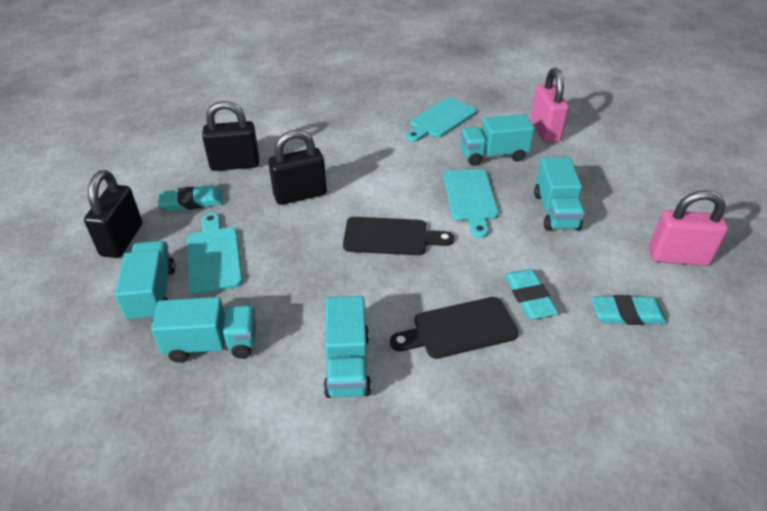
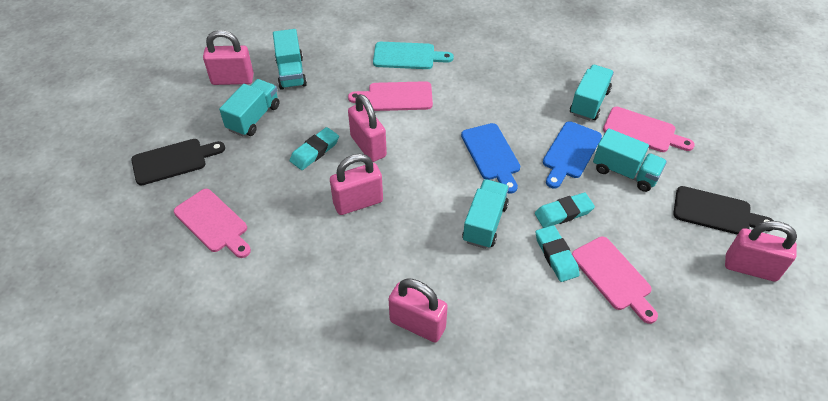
black padlock: 3 -> 0
blue cutting board: 0 -> 2
pink cutting board: 0 -> 4
pink padlock: 2 -> 5
turquoise cutting board: 3 -> 1

